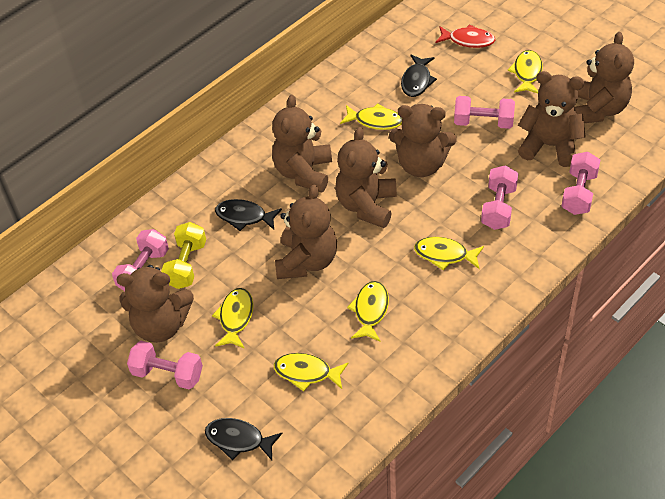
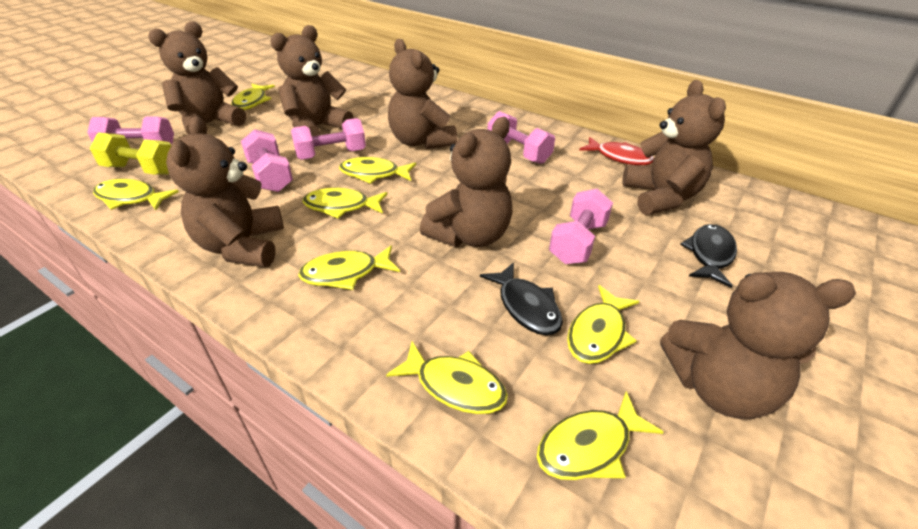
black fish: 3 -> 2
yellow fish: 6 -> 8

